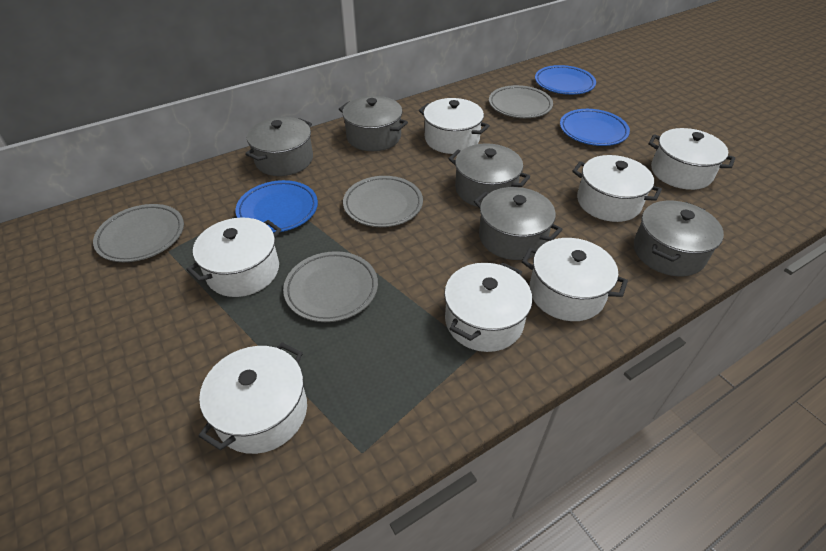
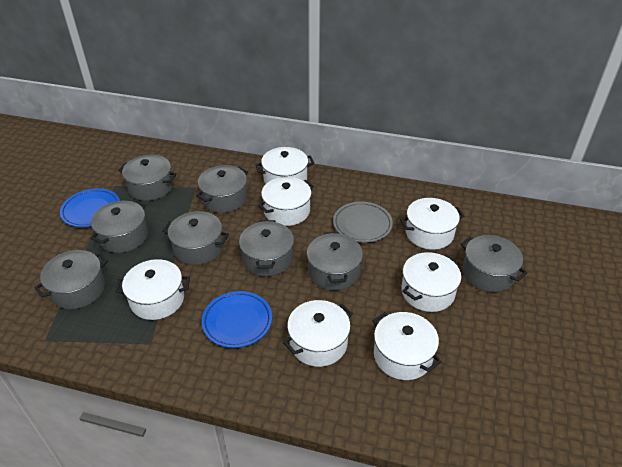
blue plate: 3 -> 2
grey plate: 4 -> 1
grey pot: 5 -> 8

